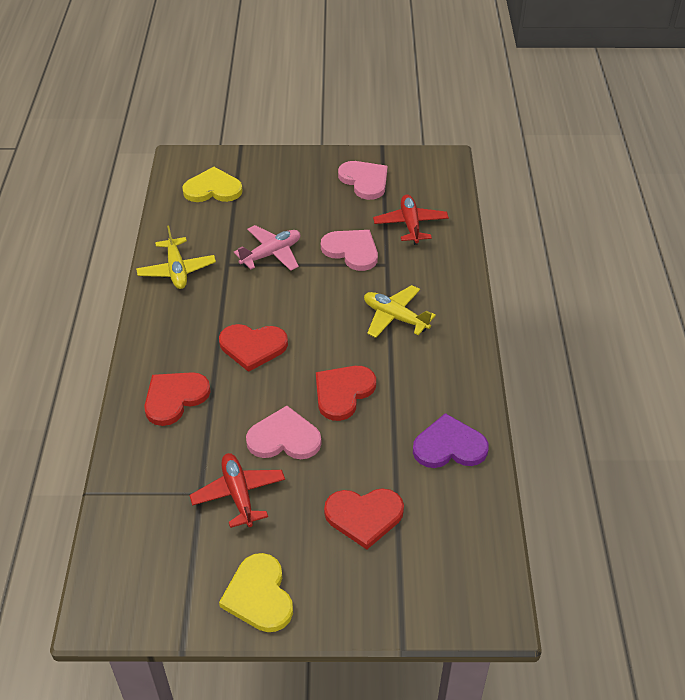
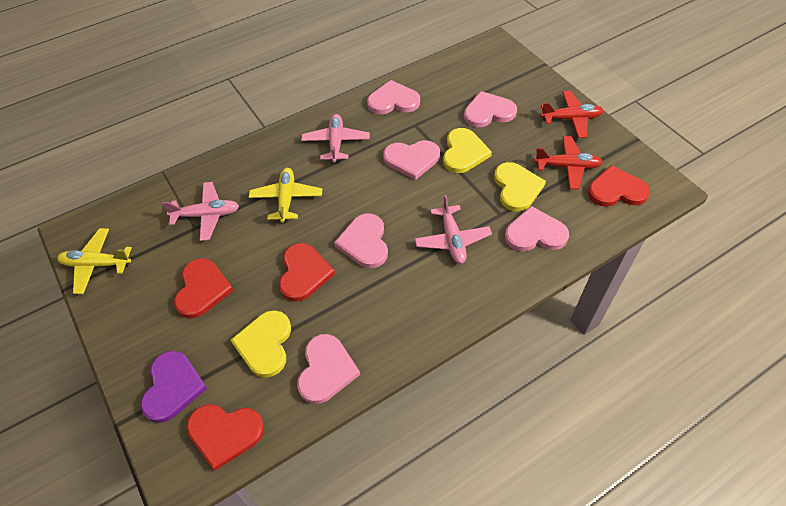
pink heart: 3 -> 6
pink plane: 1 -> 3
yellow heart: 2 -> 3

